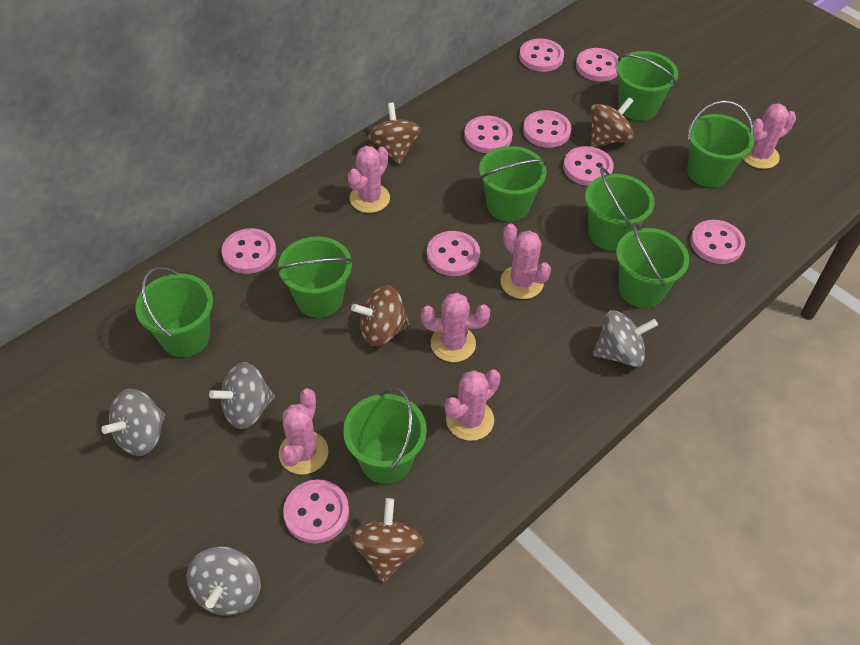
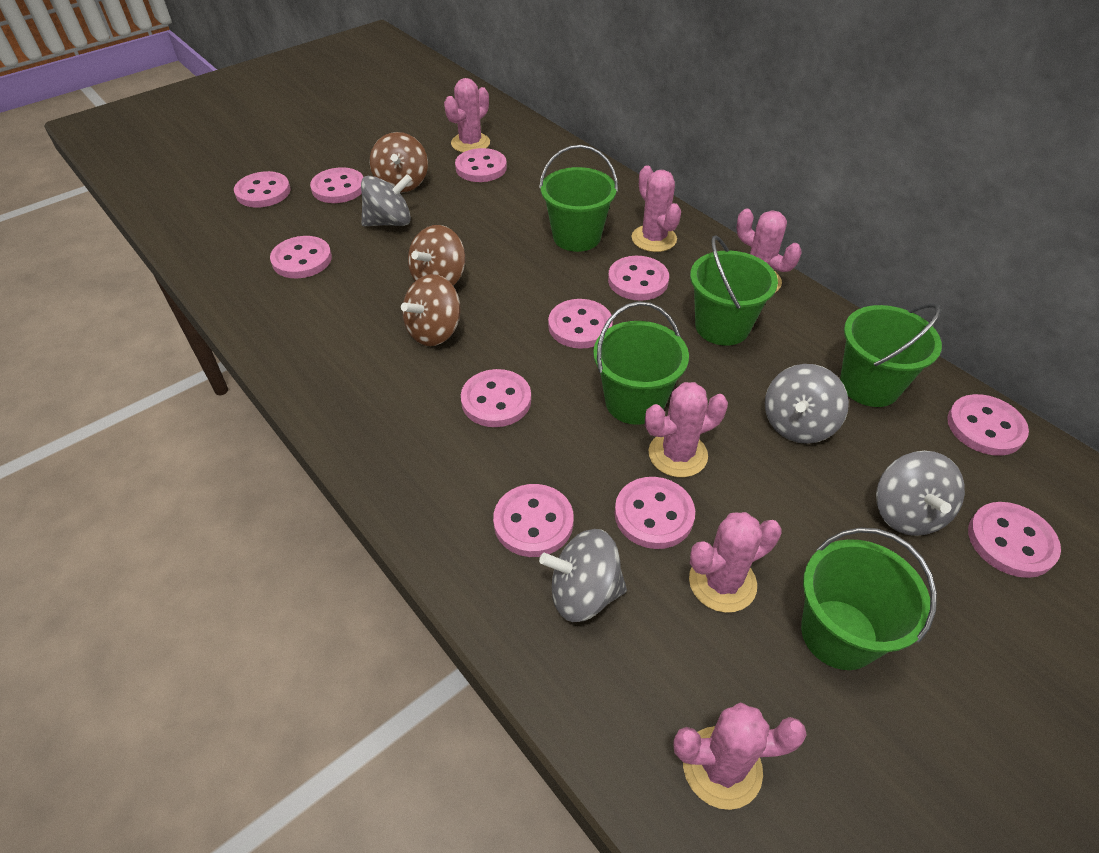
brown spinning top: 4 -> 3
green bucket: 8 -> 5
pink button: 9 -> 11

